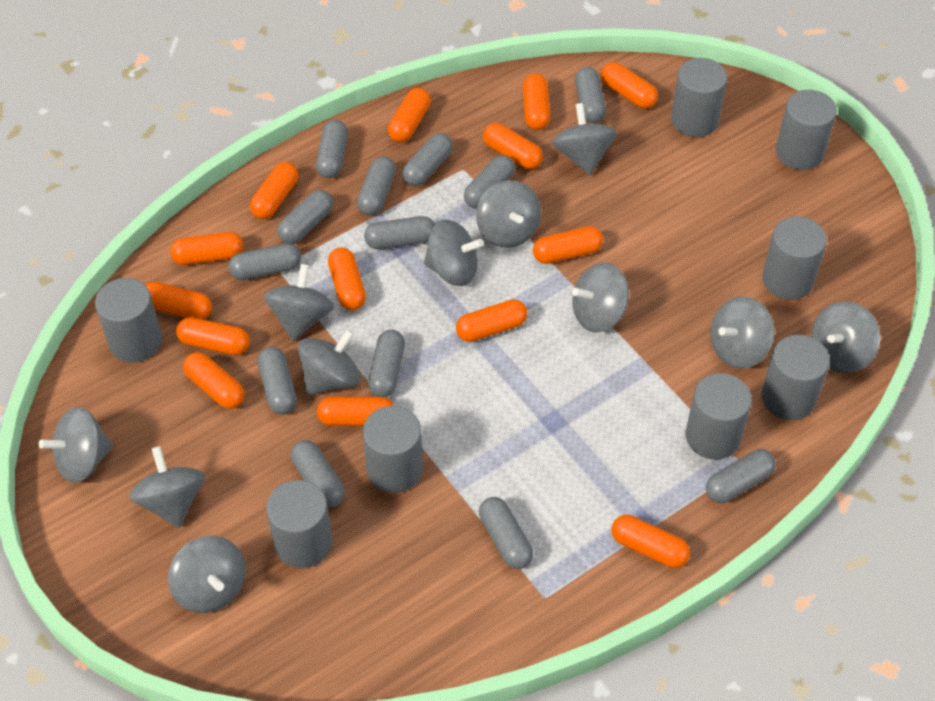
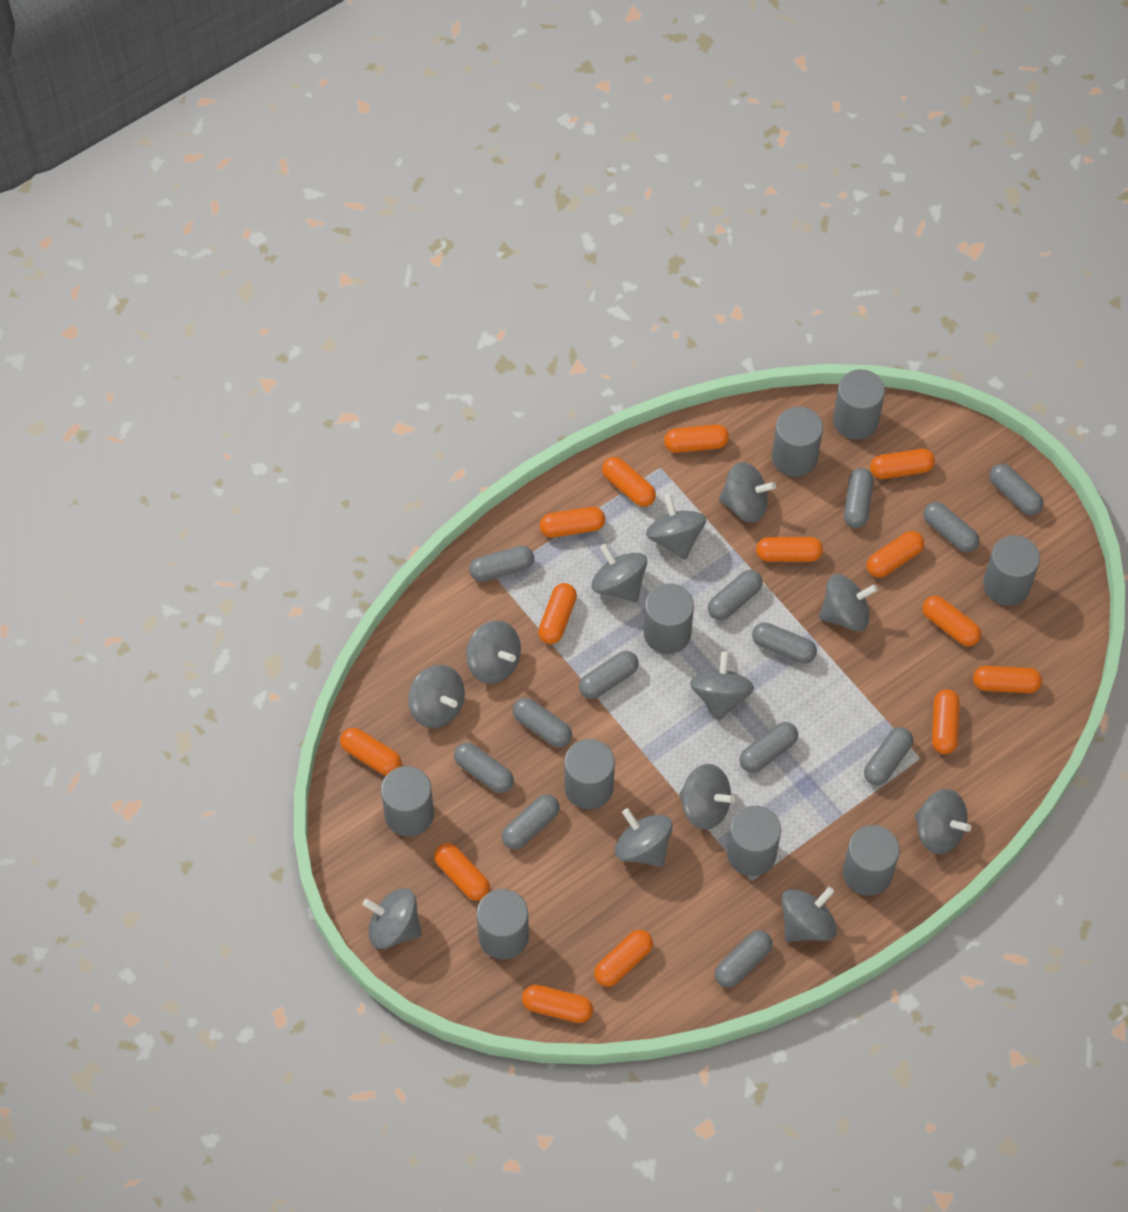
grey cylinder: 8 -> 9
grey spinning top: 11 -> 12

